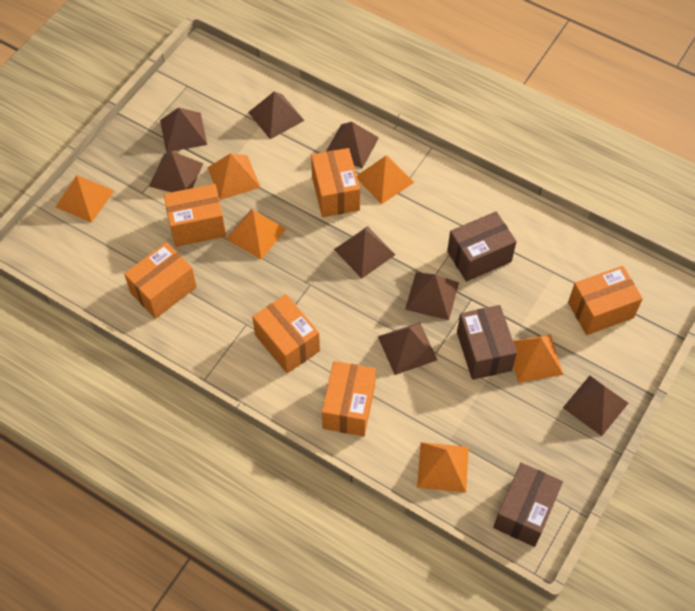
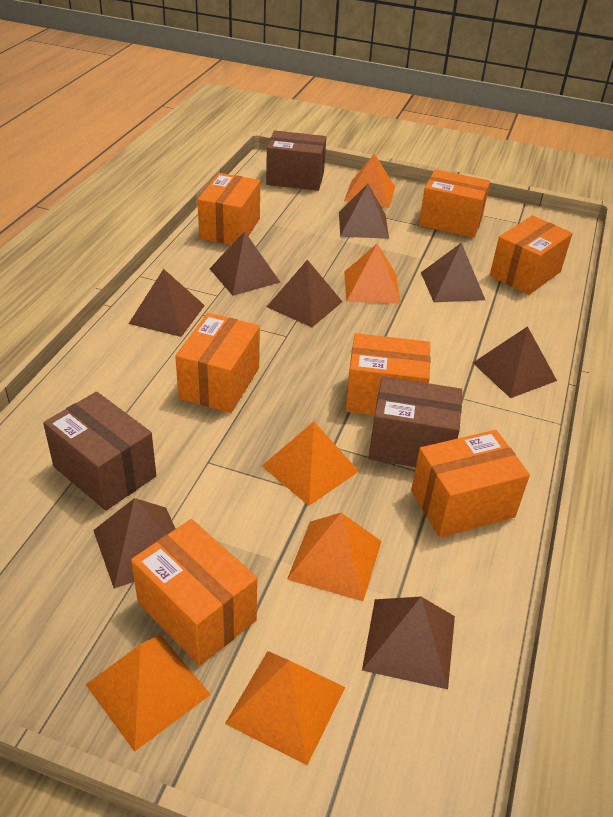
orange box: 6 -> 7

